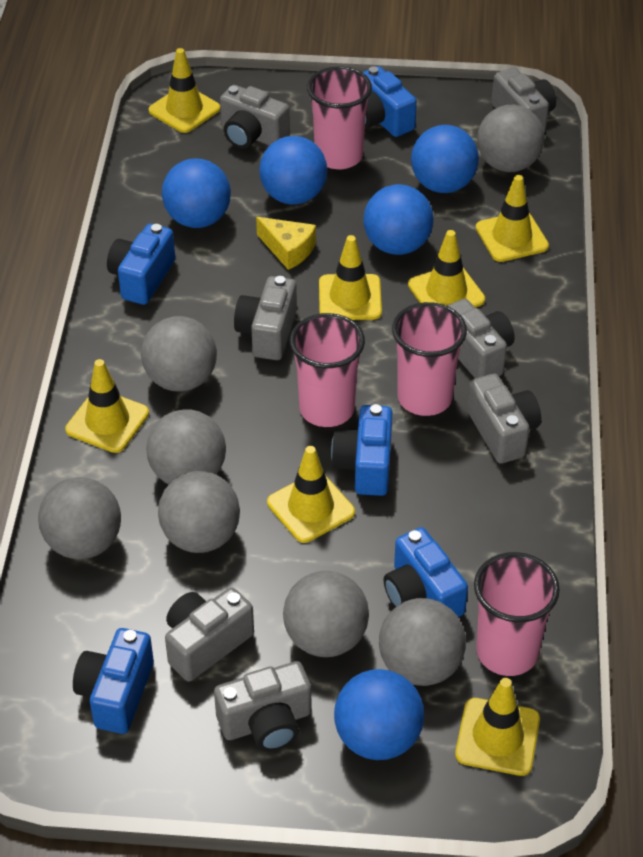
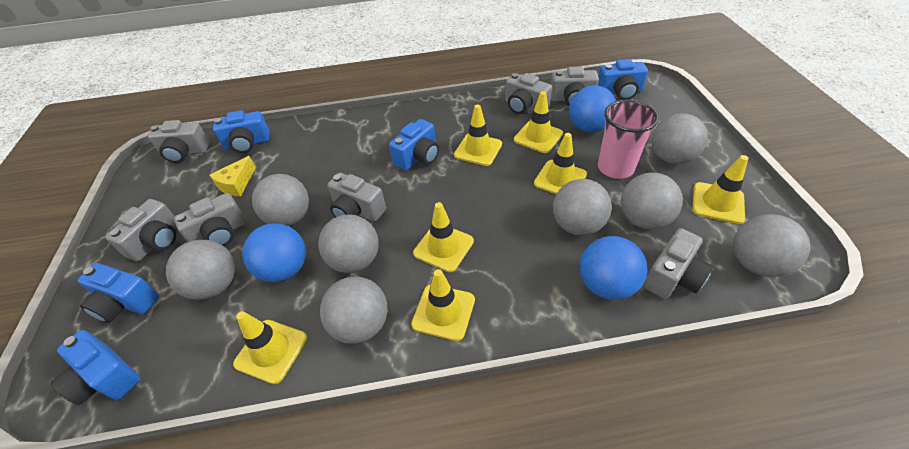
blue ball: 5 -> 3
grey ball: 7 -> 8
pink cup: 4 -> 1

